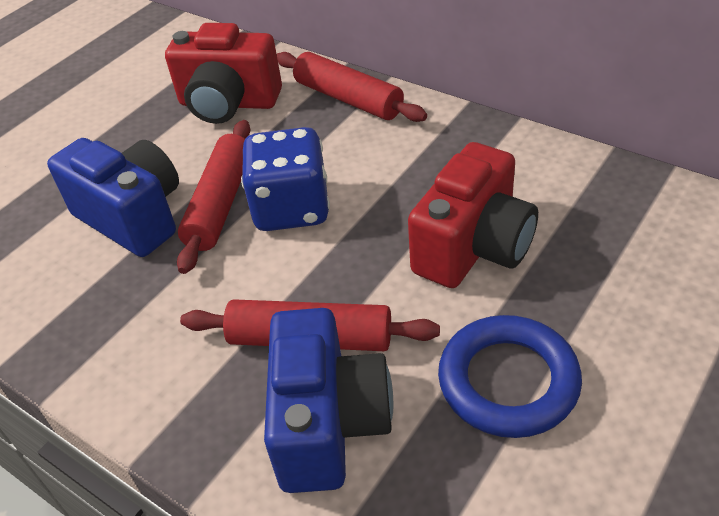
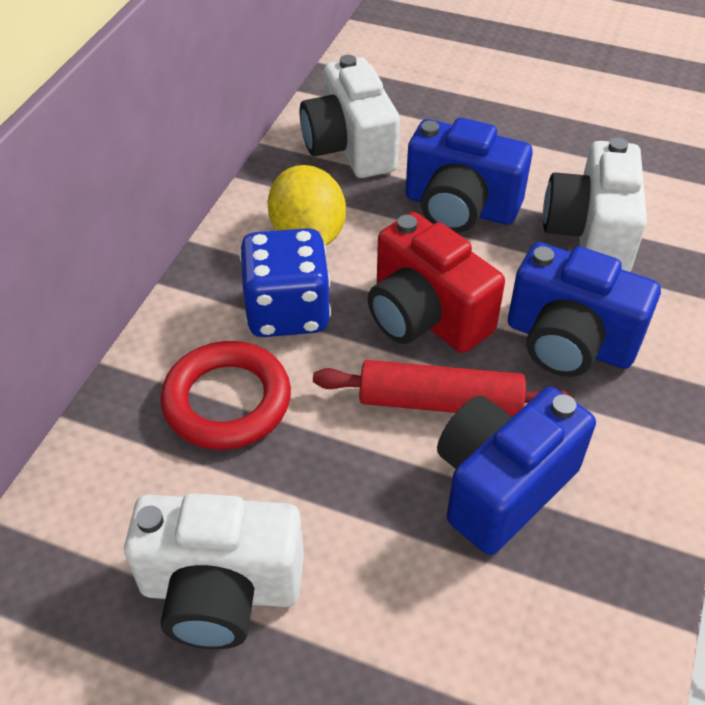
blue camera: 2 -> 3
blue ring: 1 -> 0
red camera: 2 -> 1
red ring: 0 -> 1
red rolling pin: 3 -> 1
white camera: 0 -> 3
yellow lemon: 0 -> 1

